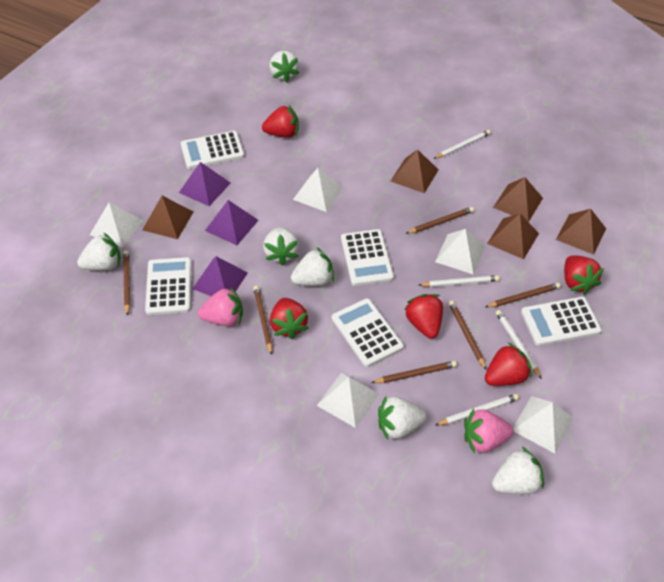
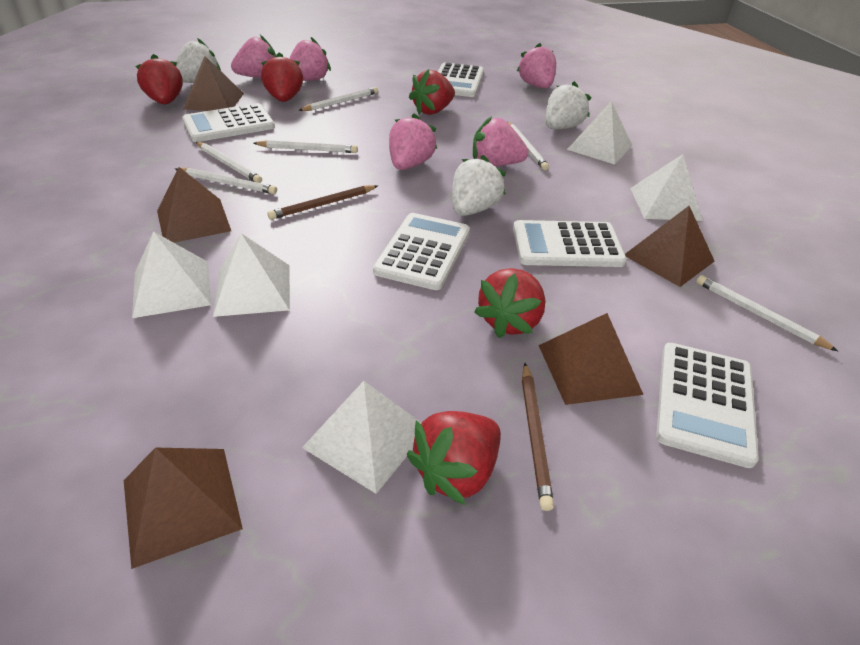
brown pencil: 6 -> 2
pink strawberry: 2 -> 5
purple pyramid: 3 -> 0
white pencil: 4 -> 6
white strawberry: 6 -> 3

